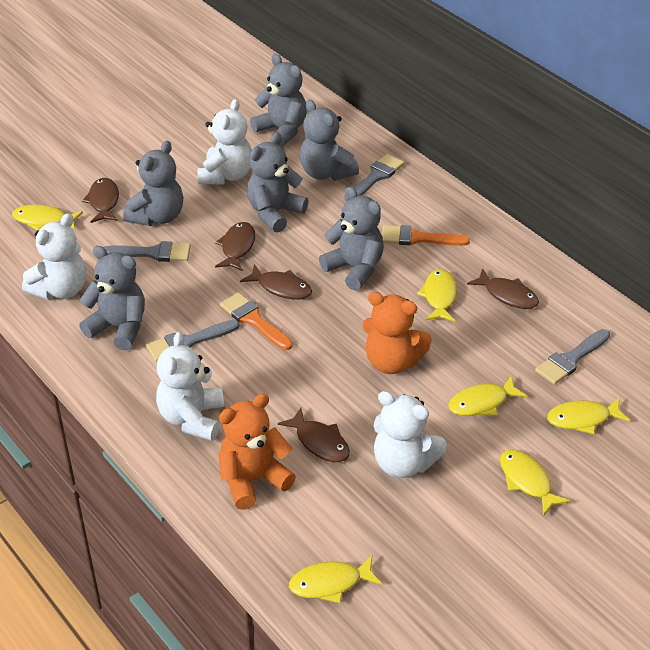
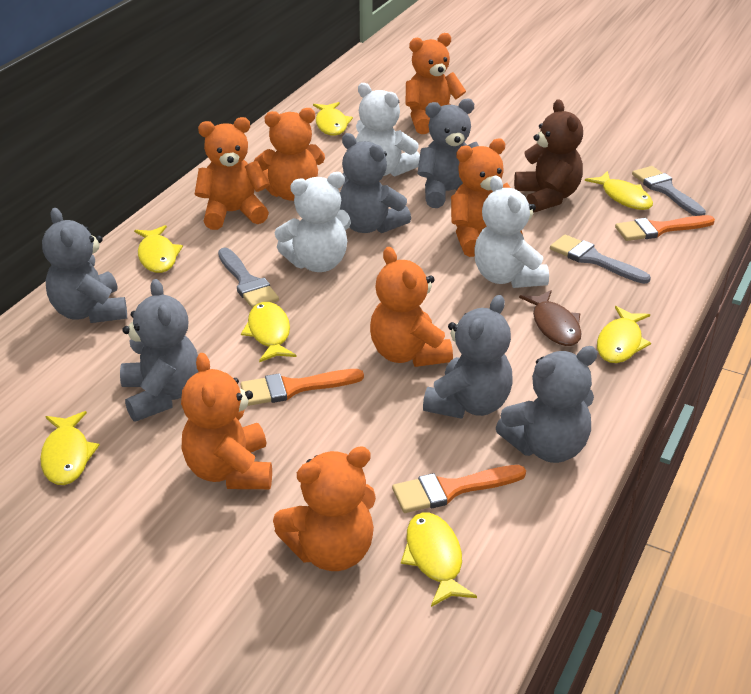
brown fish: 5 -> 1
brown teddy bear: 0 -> 1
grey brush: 4 -> 3
orange brush: 2 -> 3
orange teddy bear: 2 -> 7
white teddy bear: 4 -> 3
yellow fish: 6 -> 7

